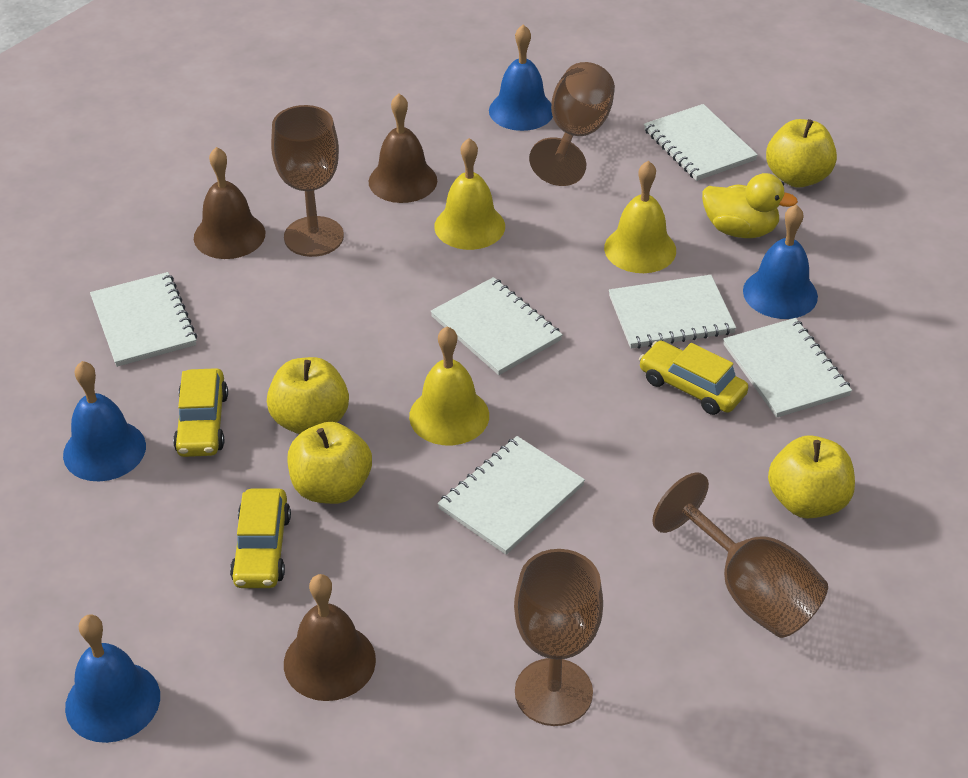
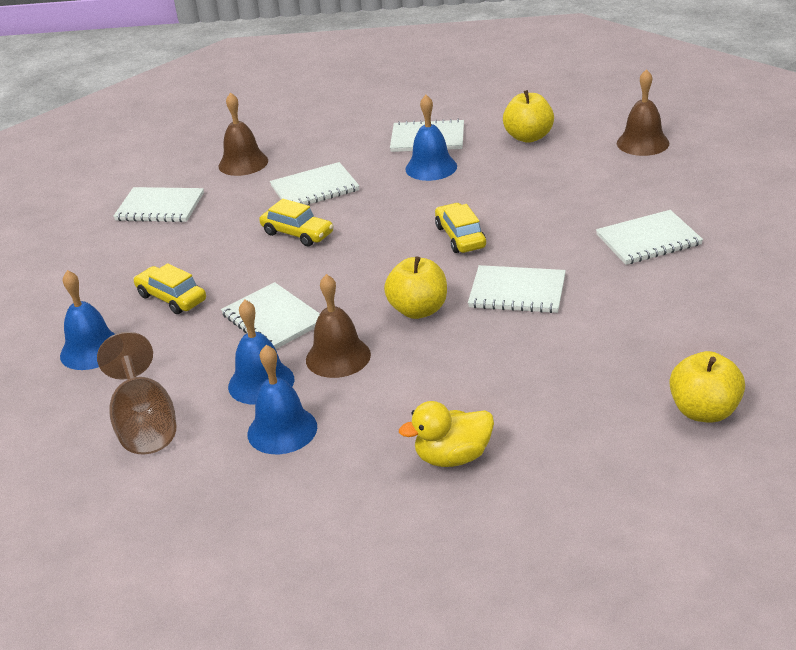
brown goblet: 4 -> 1
yellow apple: 4 -> 3
yellow bell: 3 -> 0

